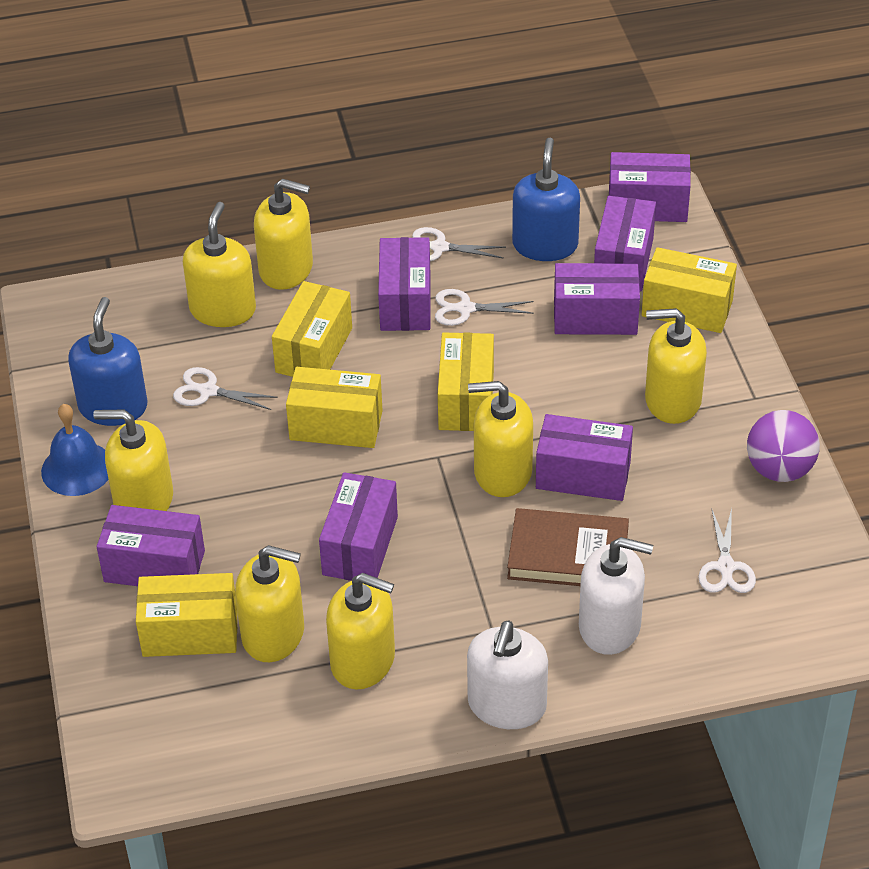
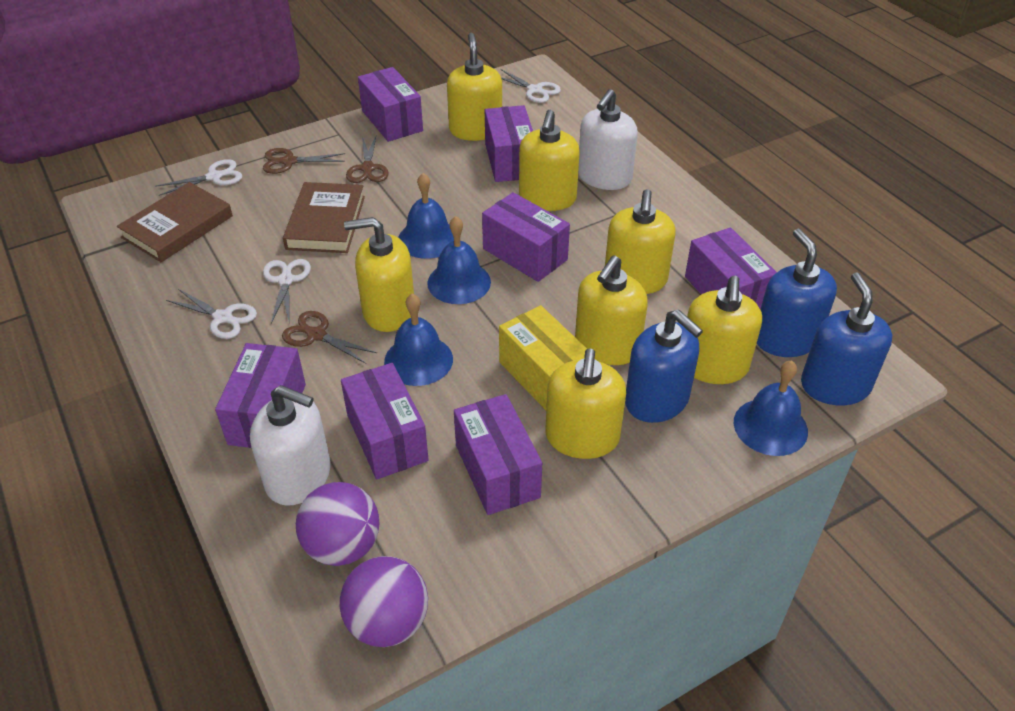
blue bell: 1 -> 4
blue soap dispenser: 2 -> 3
brown book: 1 -> 2
brown scissors: 0 -> 3
purple ball: 1 -> 2
yellow box: 5 -> 1

